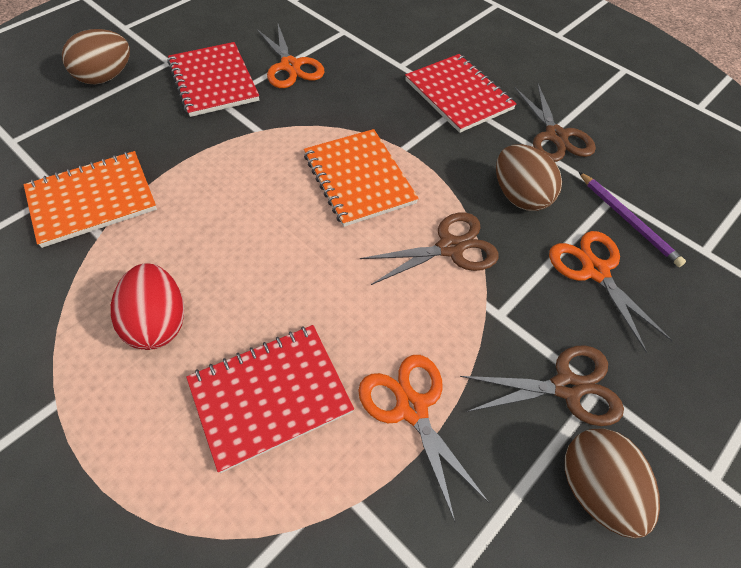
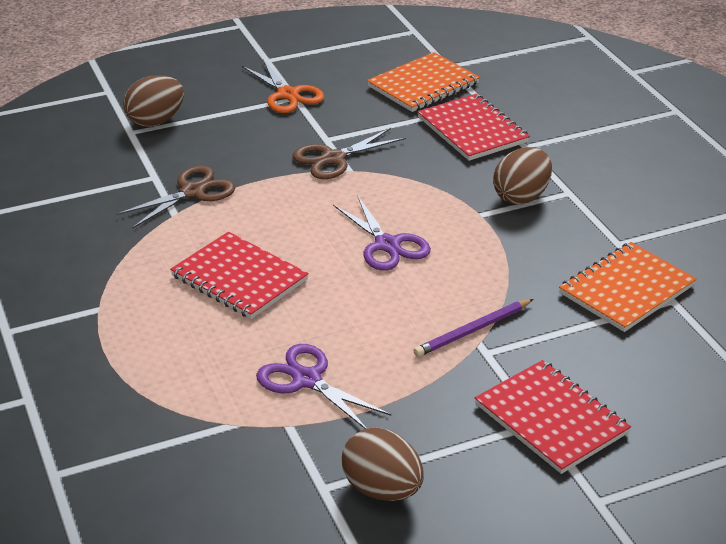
brown scissors: 3 -> 2
orange scissors: 3 -> 1
purple scissors: 0 -> 2
red egg: 1 -> 0

